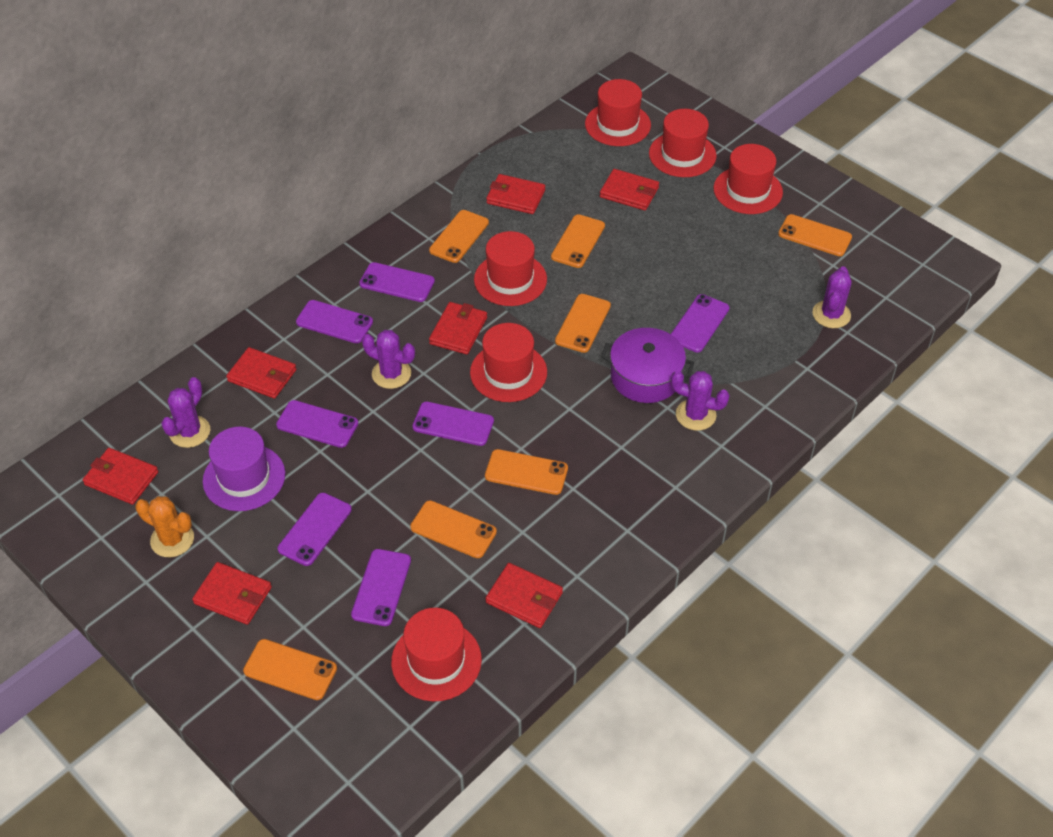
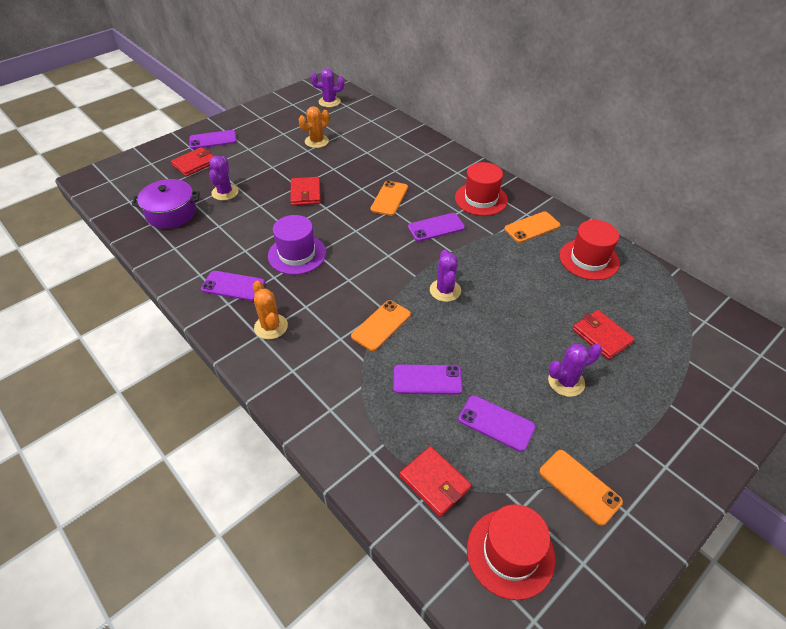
orange cactus: 1 -> 2
orange phone: 7 -> 4
purple phone: 7 -> 5
red hat: 6 -> 3
red wallet: 7 -> 4

